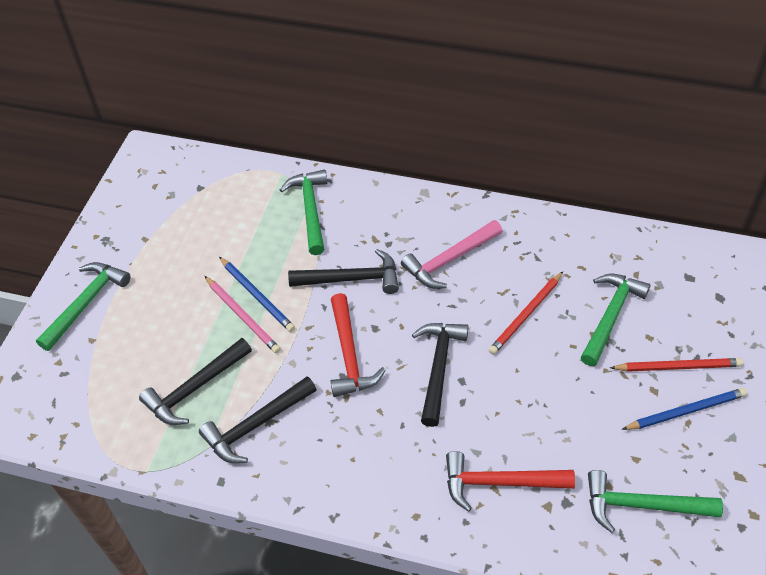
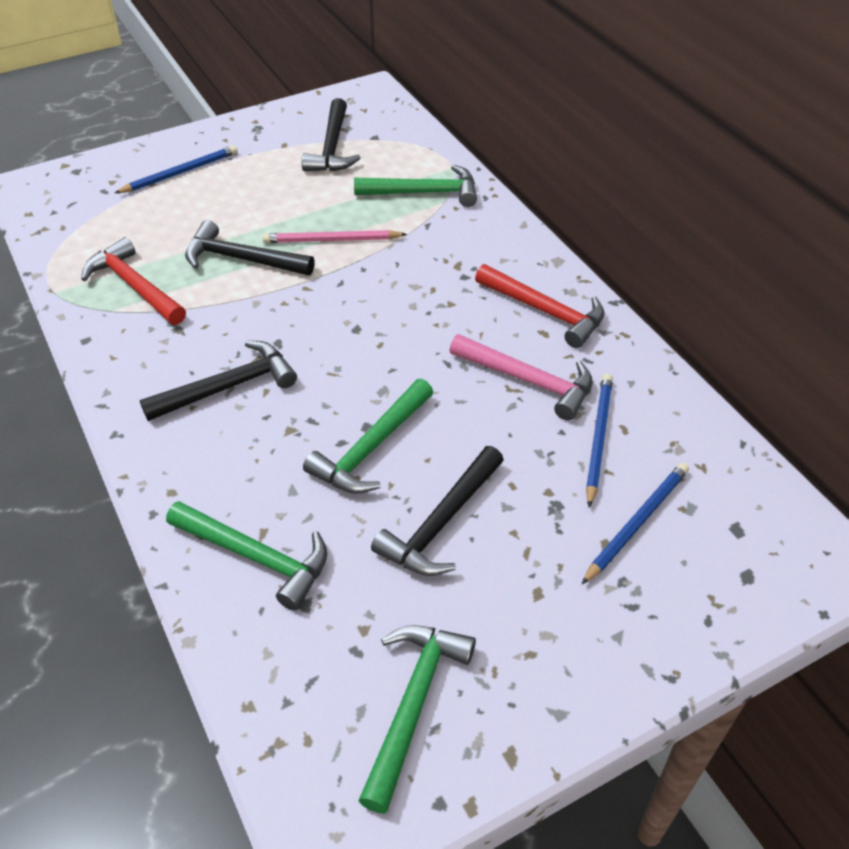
blue pencil: 2 -> 3
red pencil: 2 -> 0

